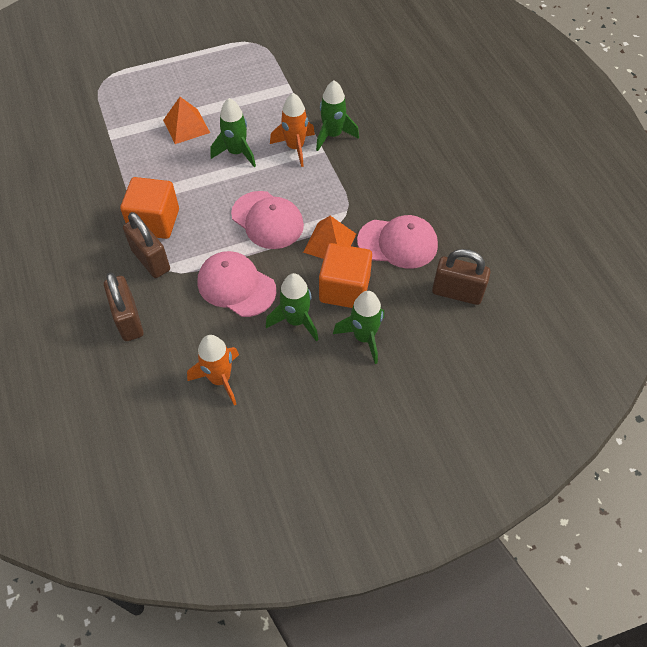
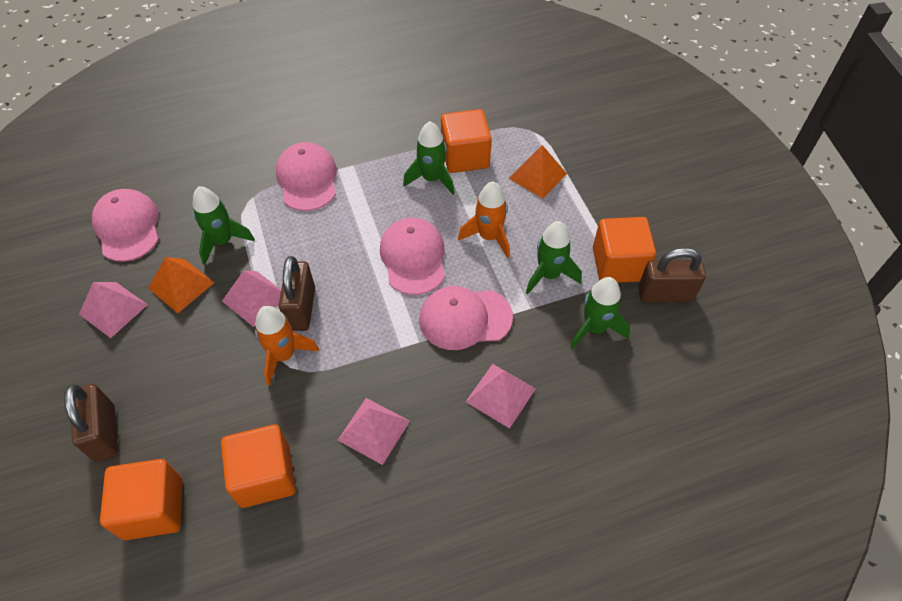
orange cube: 2 -> 4
pink cap: 3 -> 4
pink pyramid: 0 -> 4

